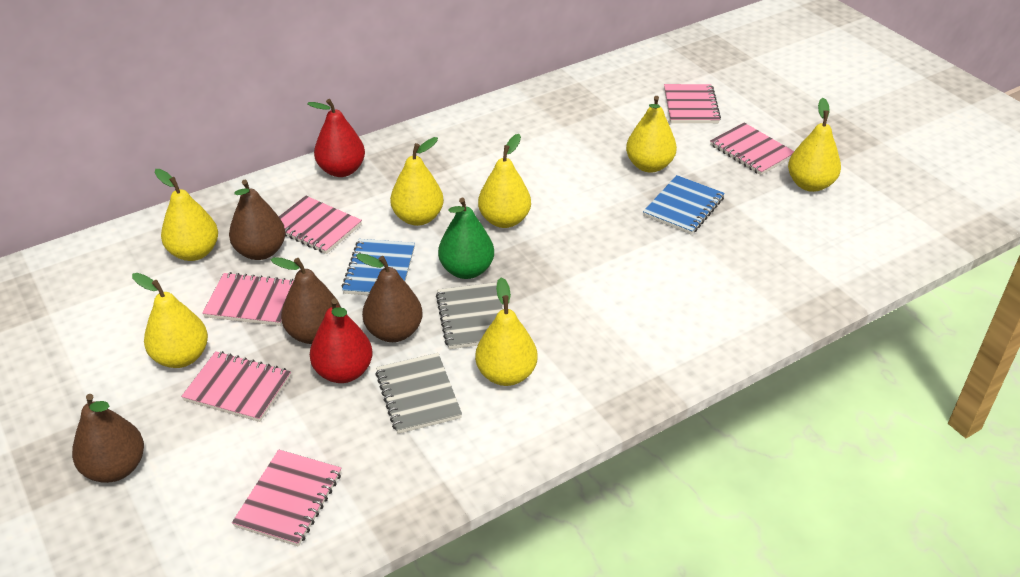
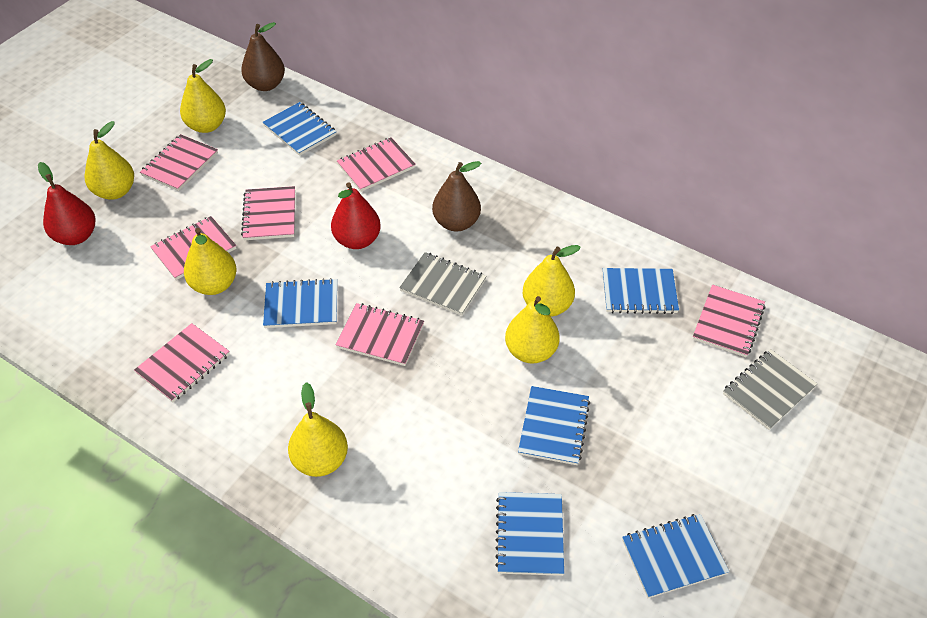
blue notebook: 2 -> 6
brown pear: 4 -> 2
green pear: 1 -> 0
pink notebook: 6 -> 7
yellow pear: 7 -> 6

